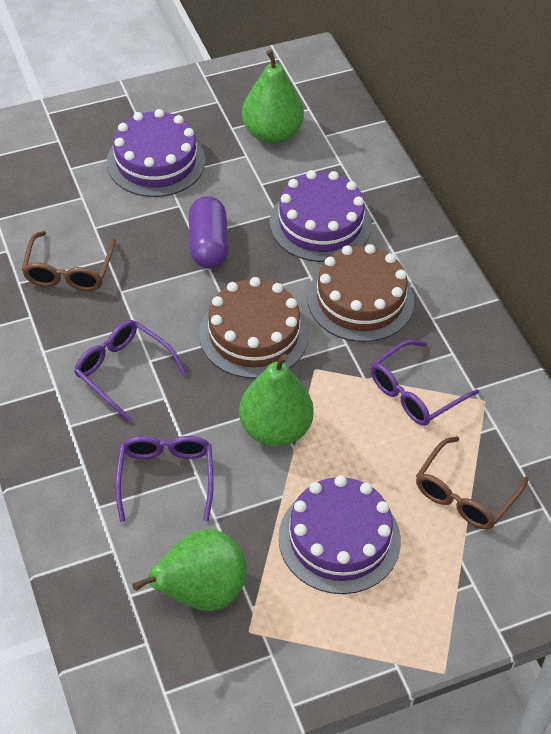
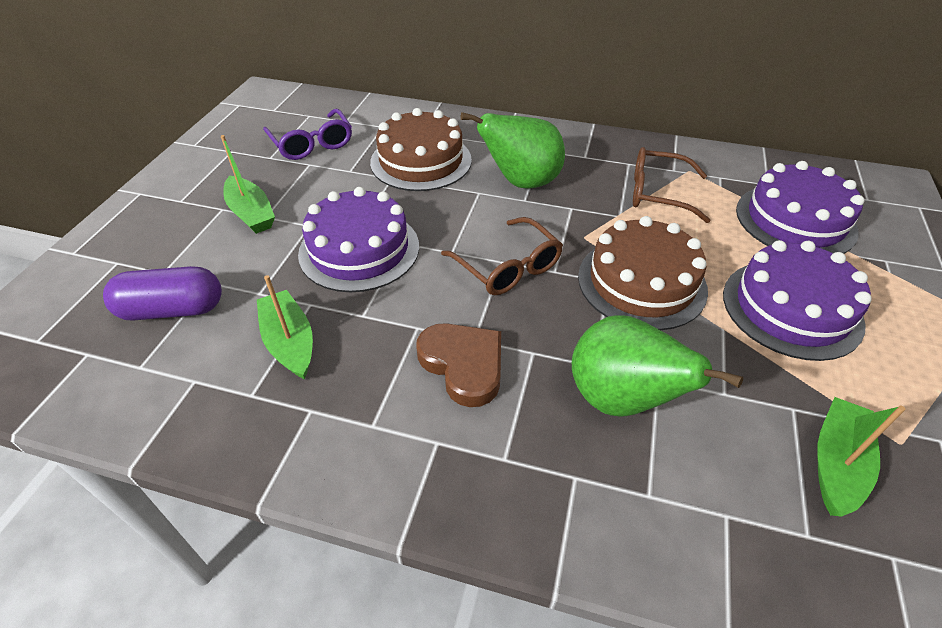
brown heart: 0 -> 1
green boat: 0 -> 3
green pear: 3 -> 2
purple glasses: 3 -> 1

